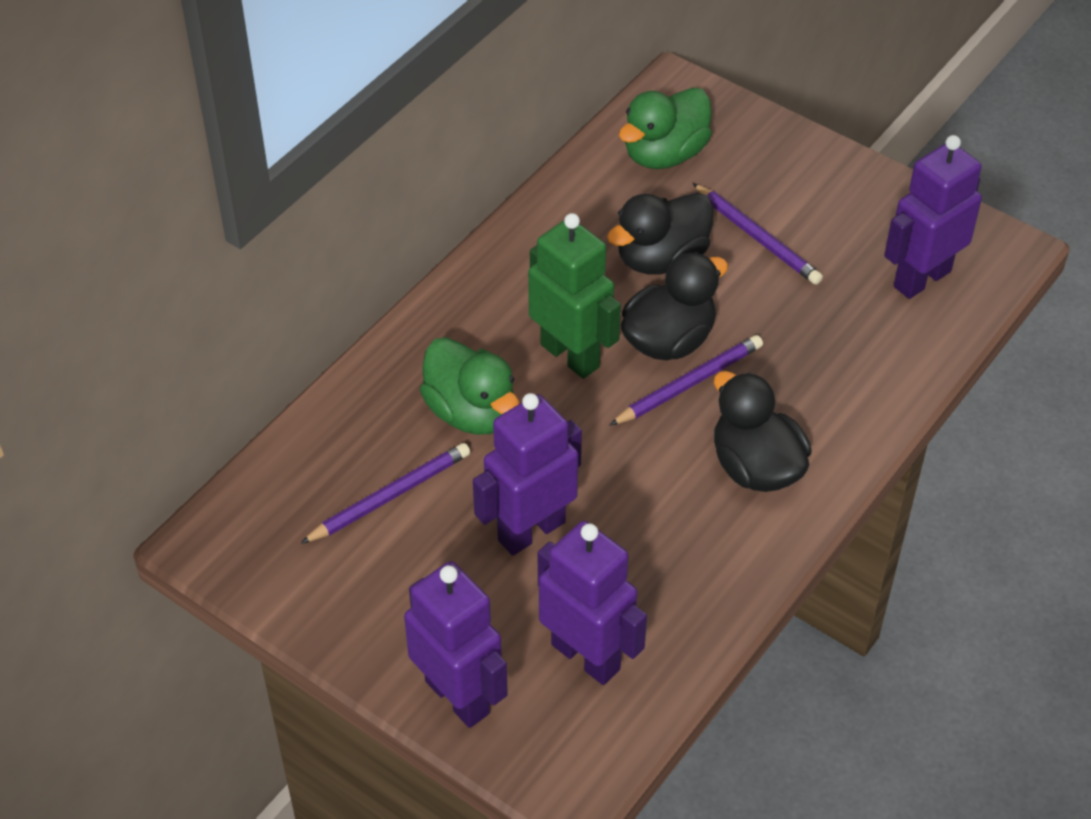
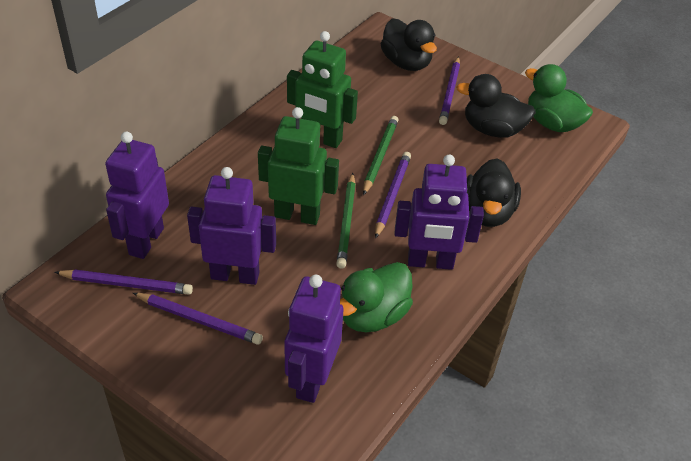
green pencil: 0 -> 2
green robot: 1 -> 2
purple pencil: 3 -> 4

